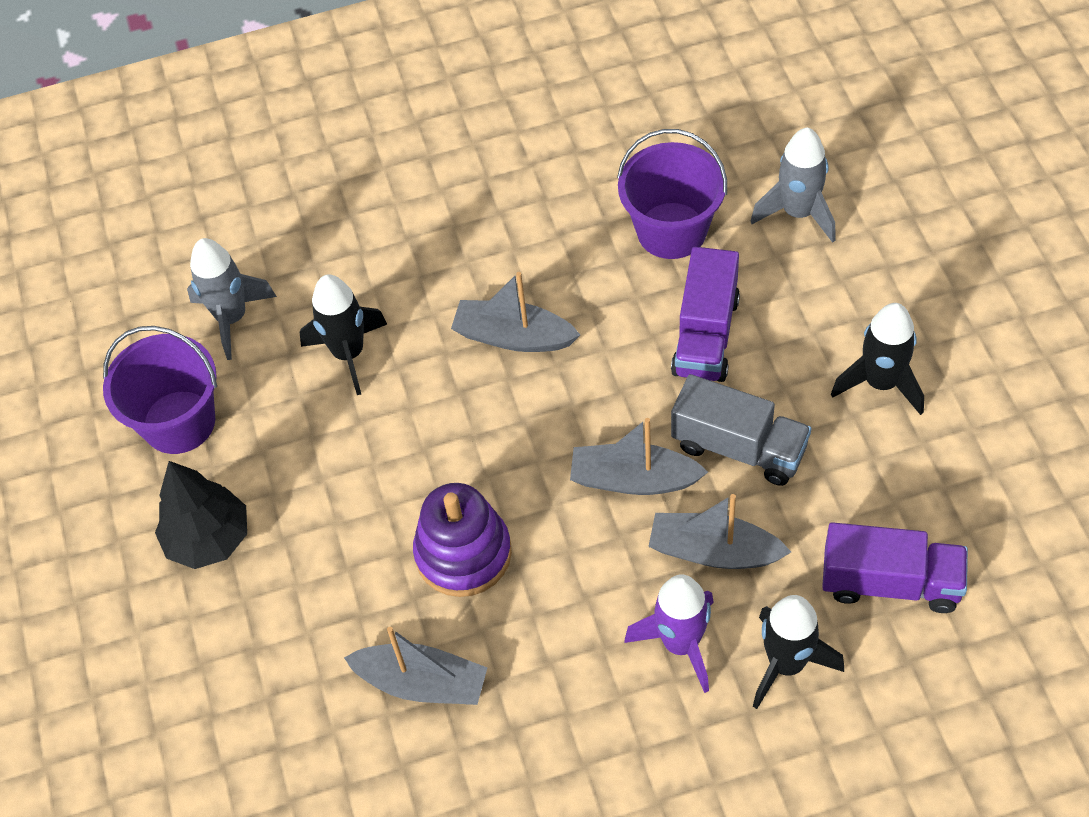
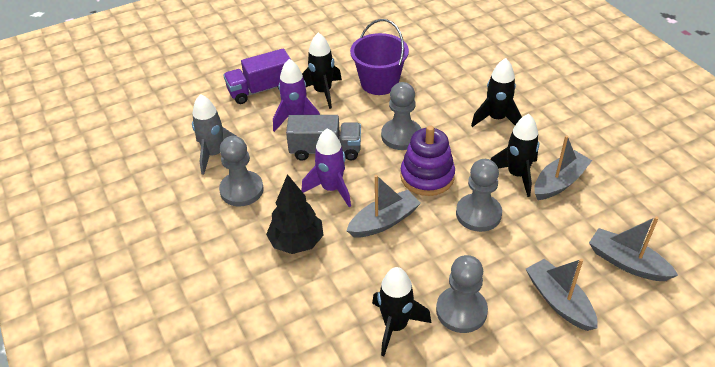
black rocket: 3 -> 4
grey pawn: 0 -> 4
grey rocket: 2 -> 1
purple bucket: 2 -> 1
purple rocket: 1 -> 2
purple truck: 2 -> 1

